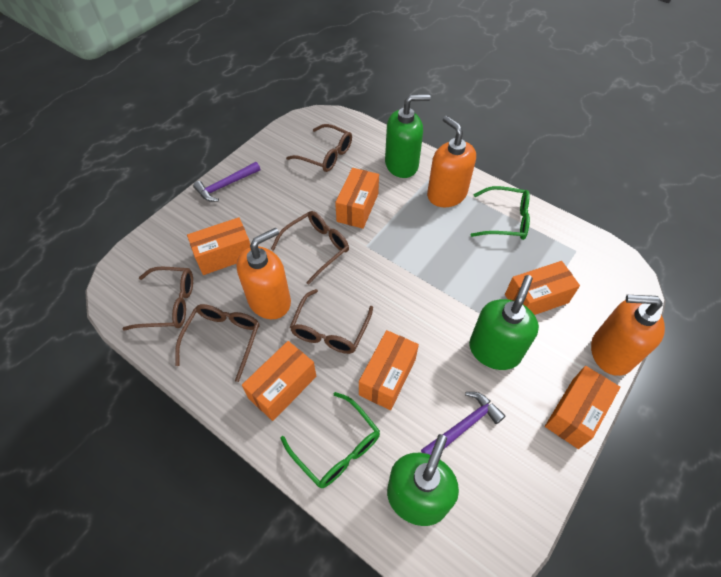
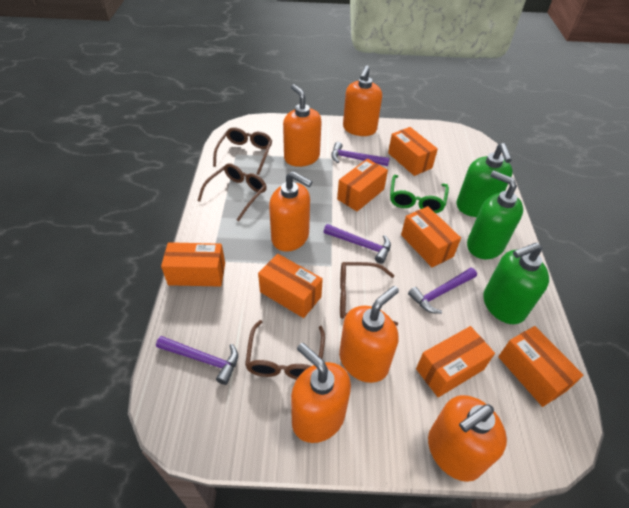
brown glasses: 5 -> 4
green glasses: 2 -> 1
orange box: 6 -> 7
orange soap dispenser: 3 -> 6
purple hammer: 2 -> 4

